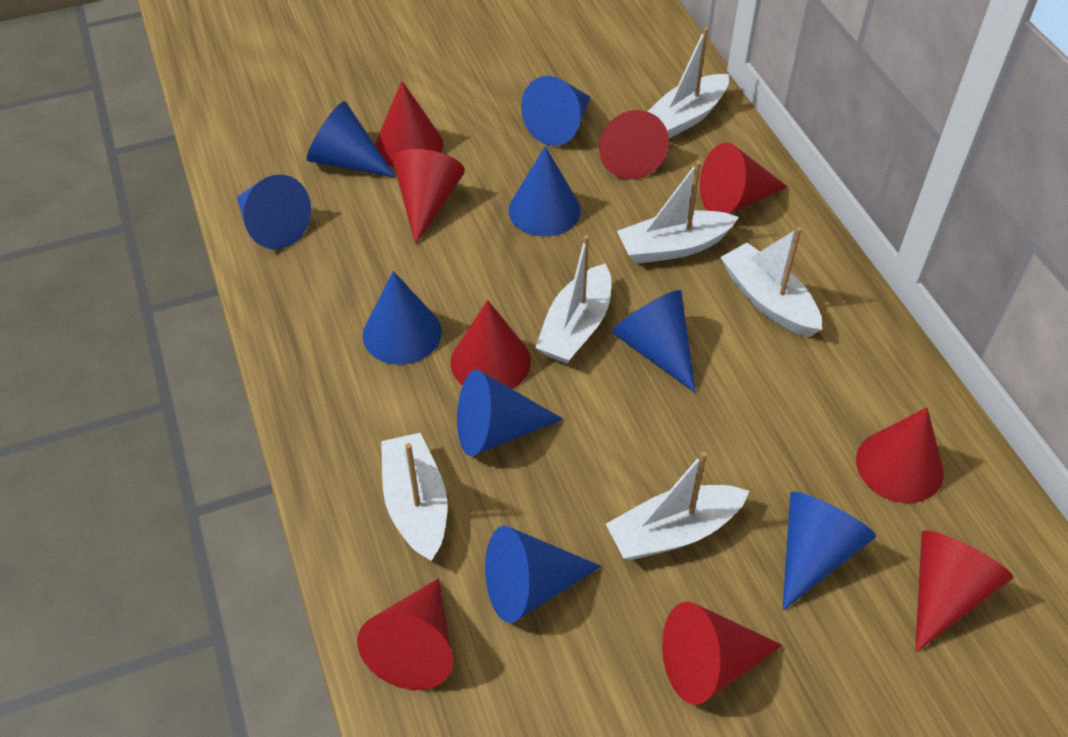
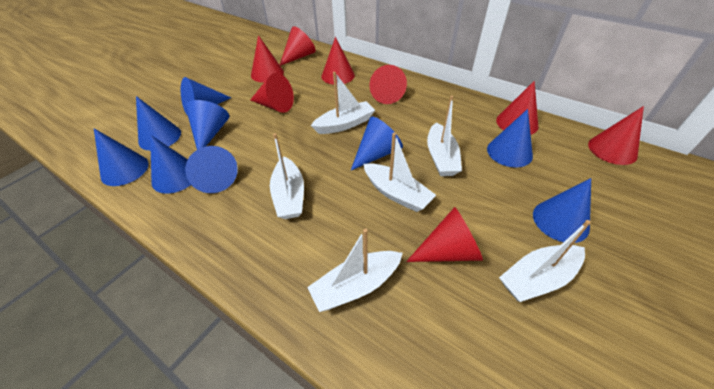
red cone: 9 -> 8

